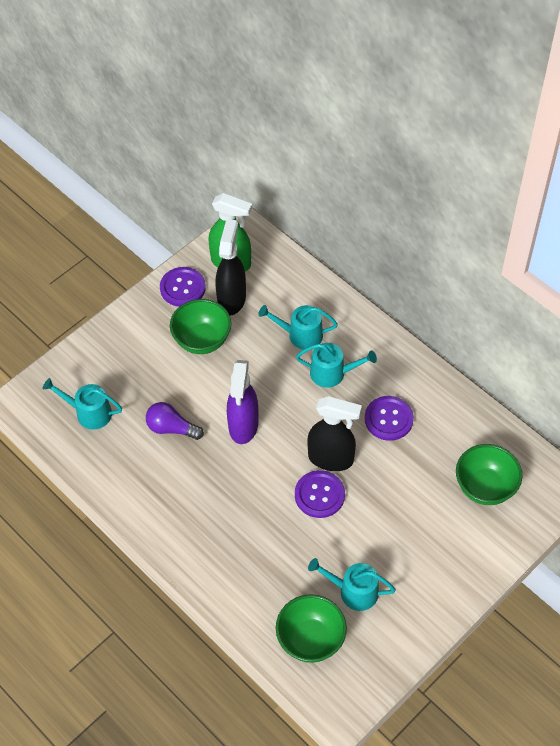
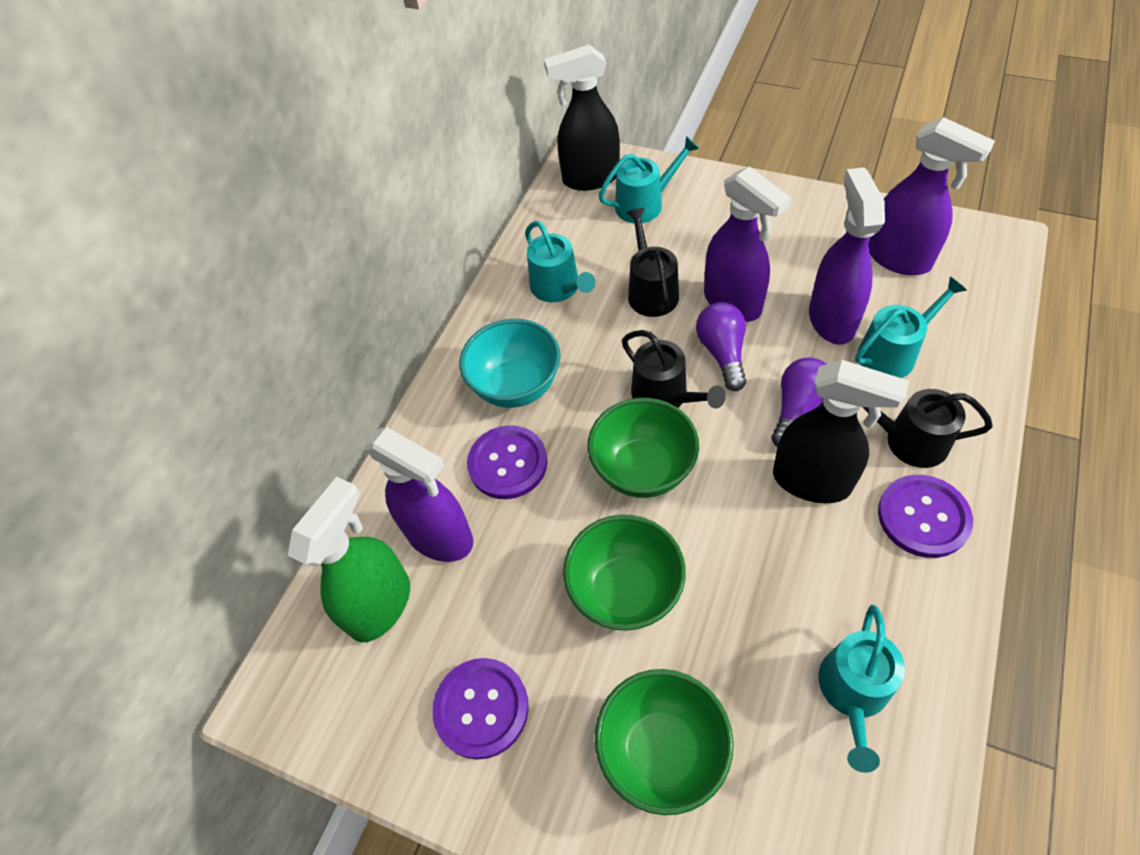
black watering can: 0 -> 3
purple light bulb: 1 -> 2
purple spray bottle: 1 -> 4
turquoise bowl: 0 -> 1

